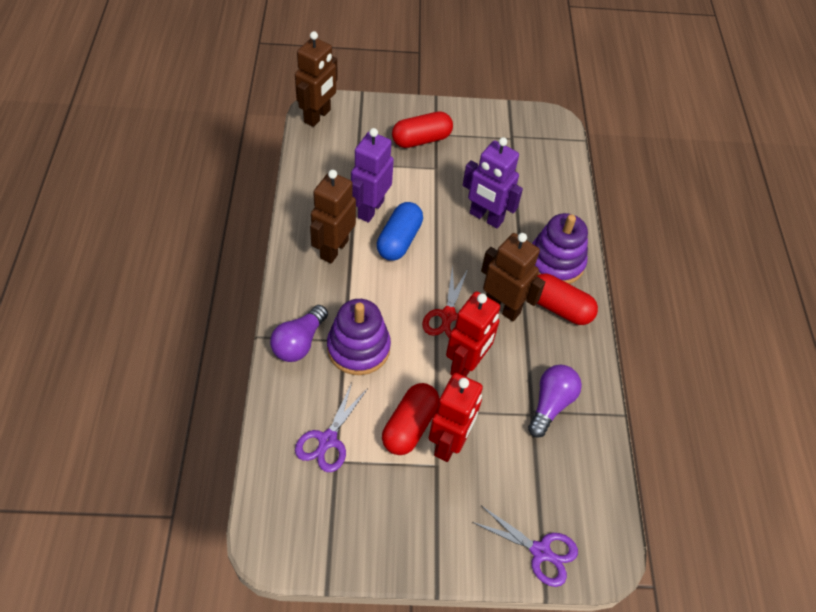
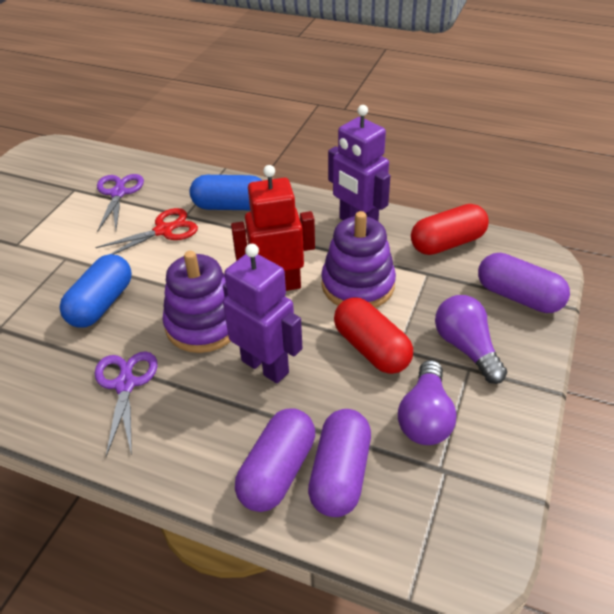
blue capsule: 1 -> 2
brown robot: 3 -> 0
purple capsule: 0 -> 3
red capsule: 3 -> 2
red robot: 2 -> 1

